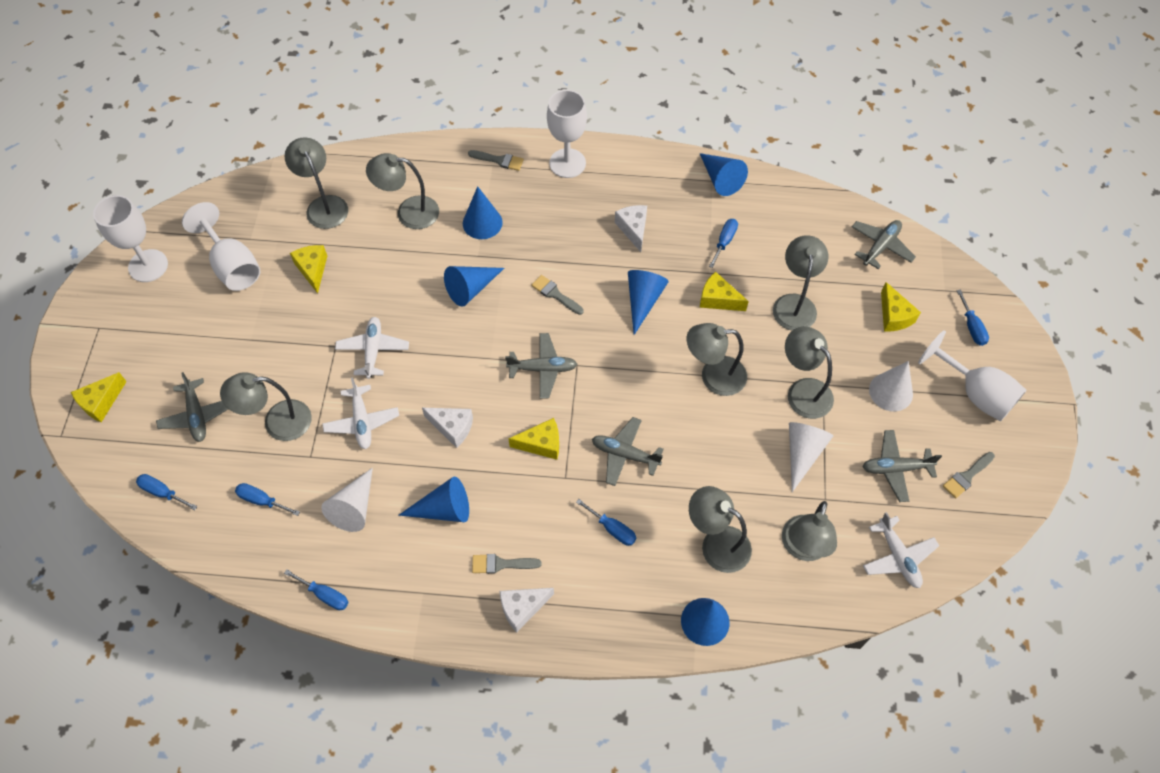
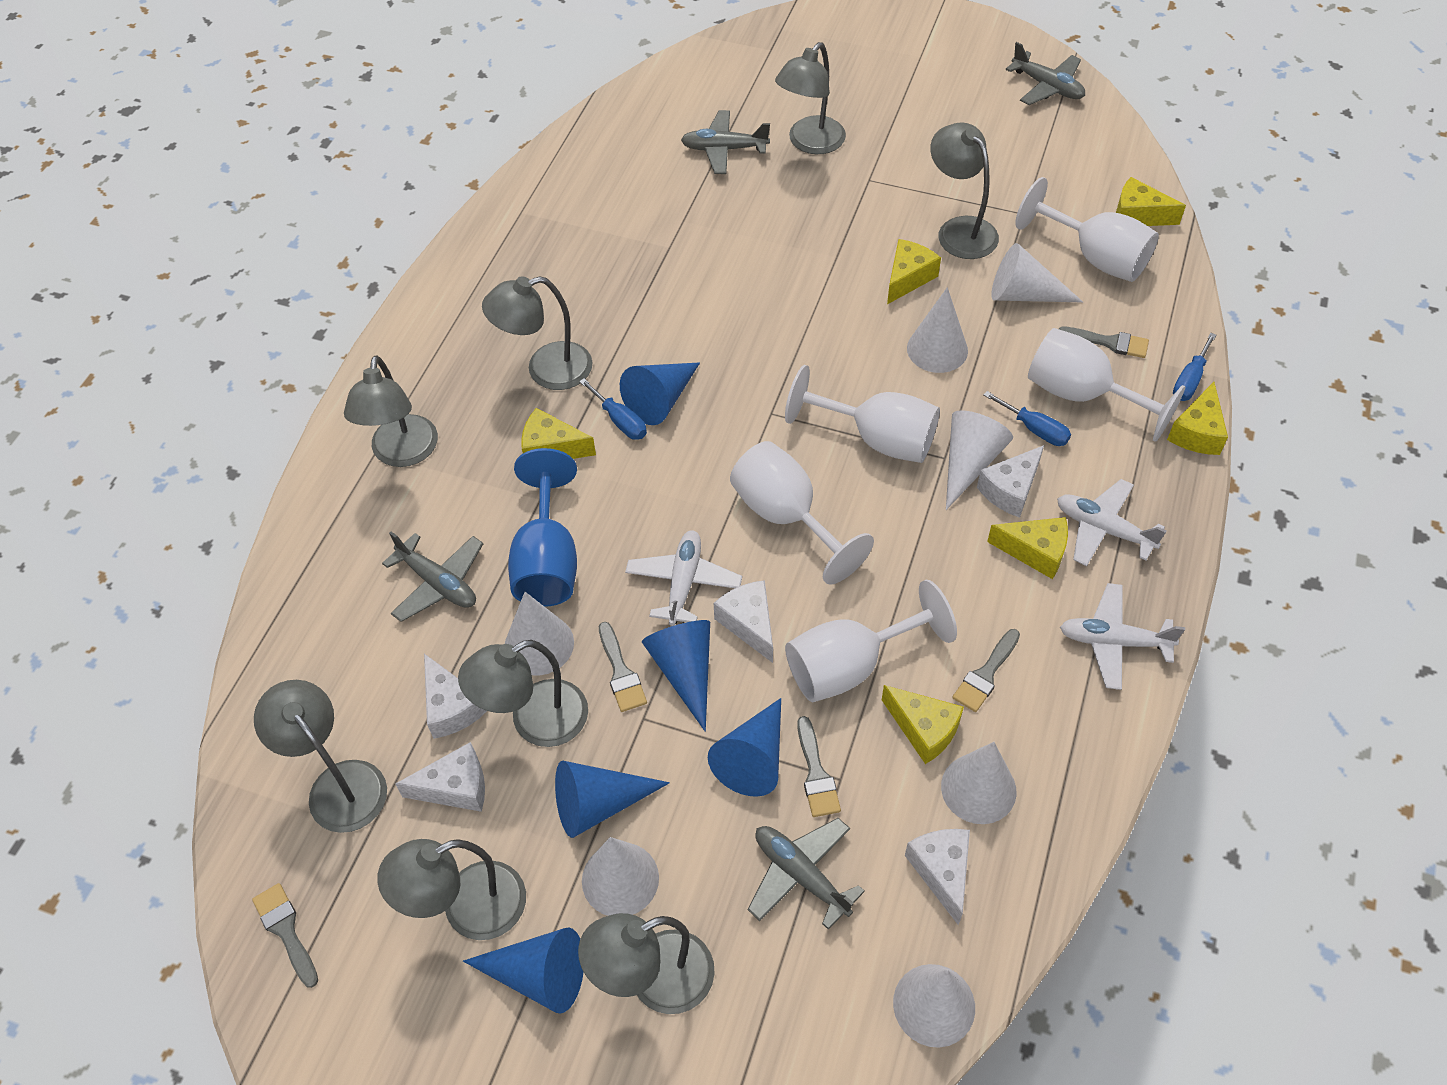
blue cone: 6 -> 5
blue goblet: 0 -> 1
blue screwdriver: 6 -> 3
grey brush: 4 -> 5
grey plane: 5 -> 4
white cheese: 3 -> 5
white cone: 3 -> 7
white goblet: 4 -> 5
yellow cheese: 5 -> 6

